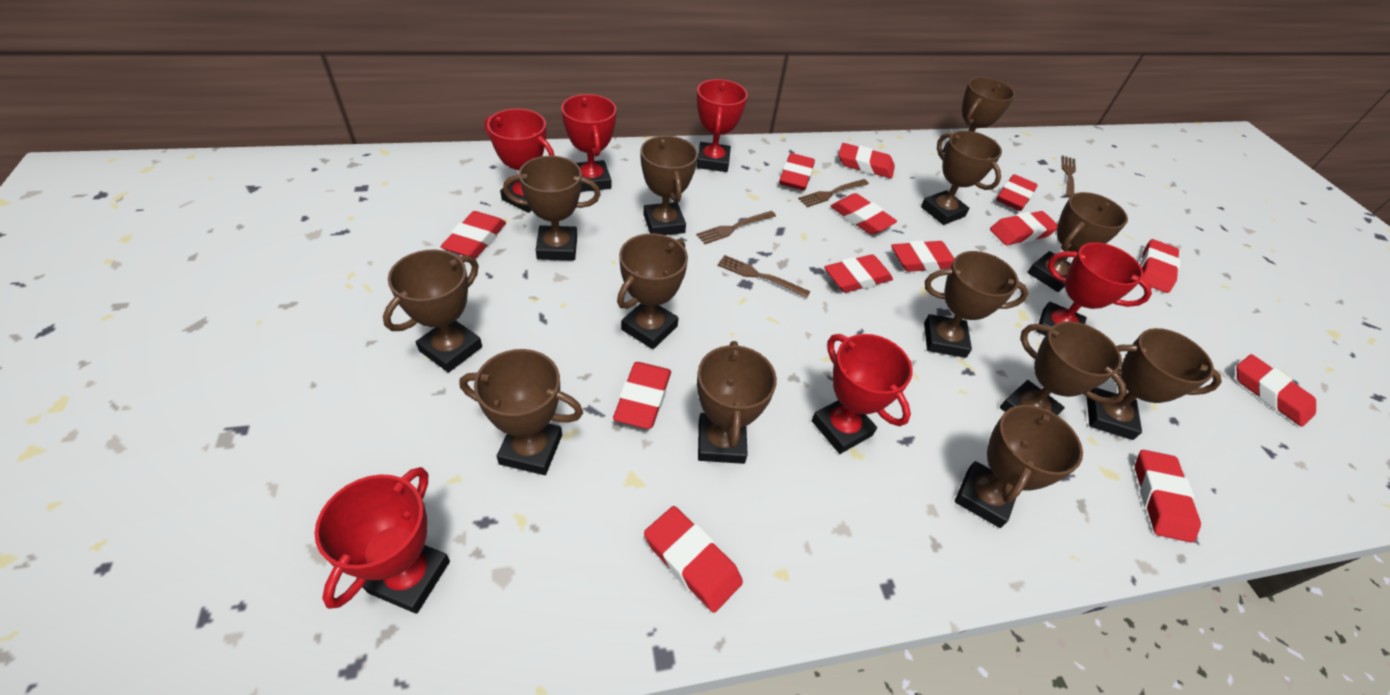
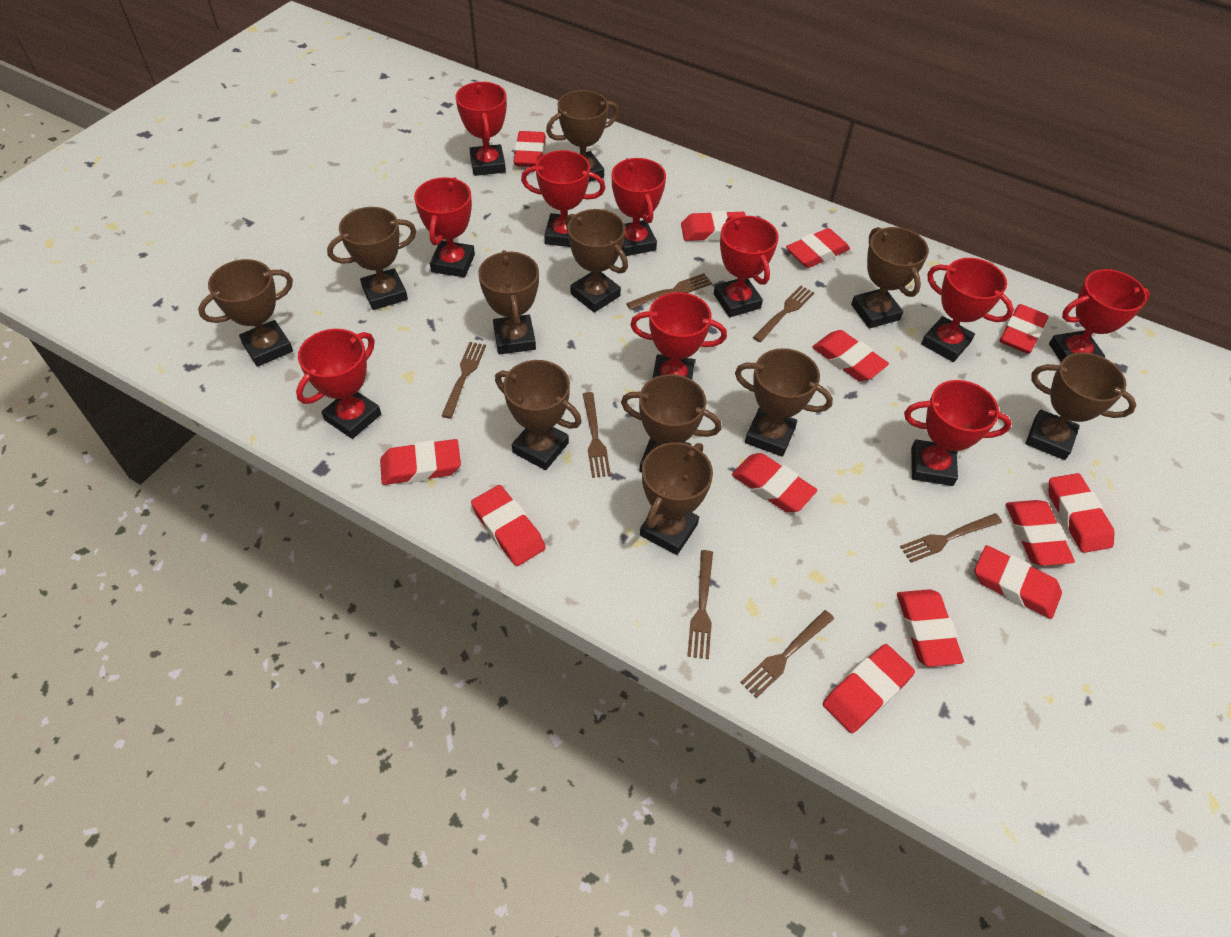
brown fork: 4 -> 7
brown trophy: 13 -> 11
red trophy: 6 -> 10

